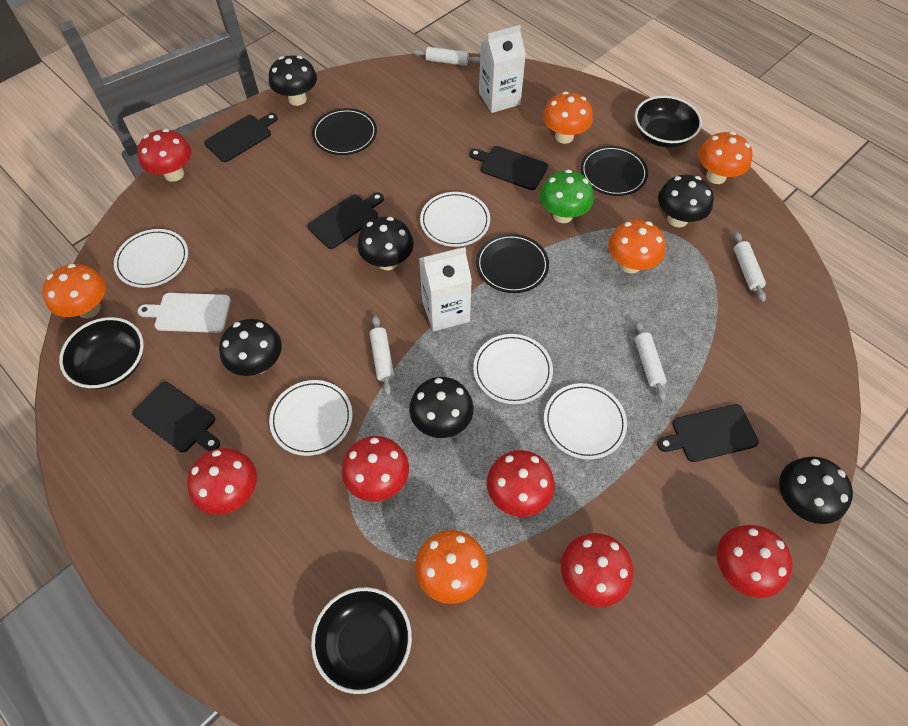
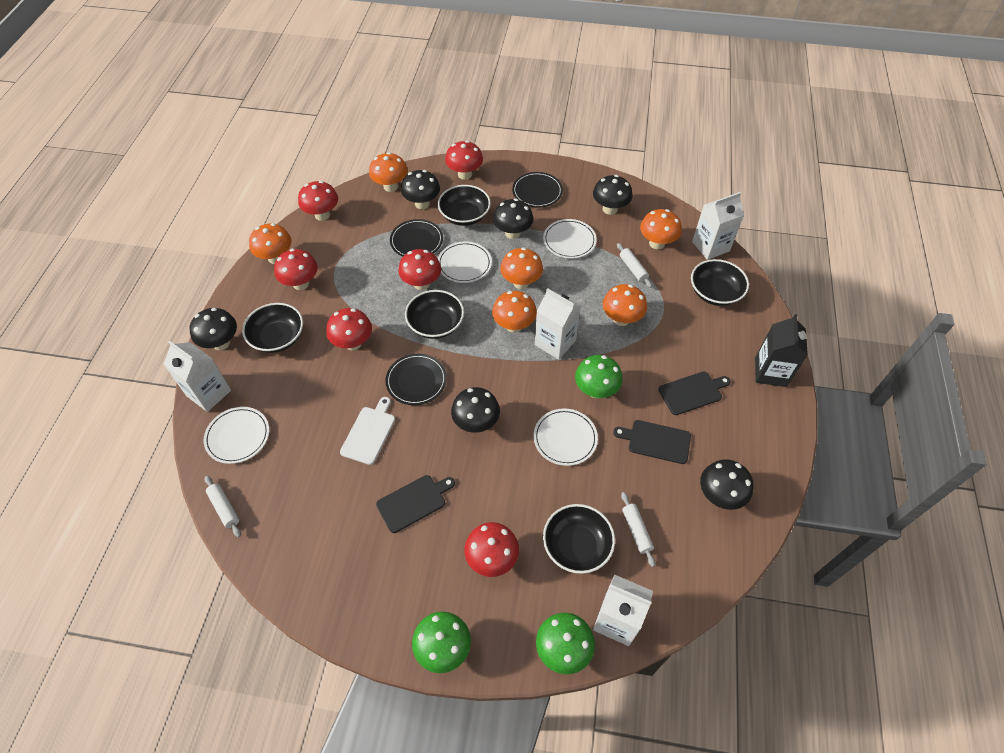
black bowl: 3 -> 5
black carton: 0 -> 1
black cutting board: 5 -> 3
green mushroom: 1 -> 3
orange mushroom: 5 -> 6
white carton: 2 -> 4
white plate: 5 -> 4
white rolling pin: 4 -> 3

